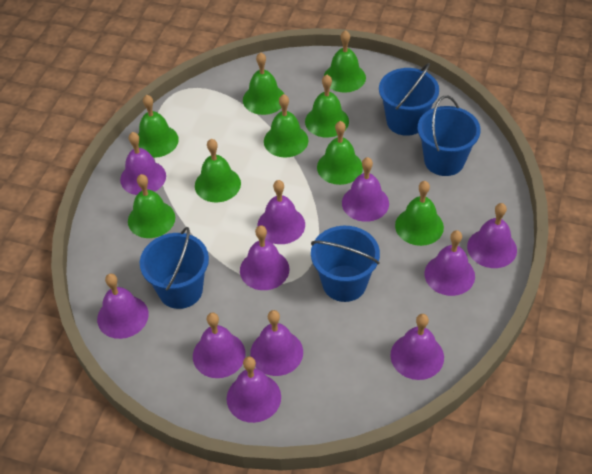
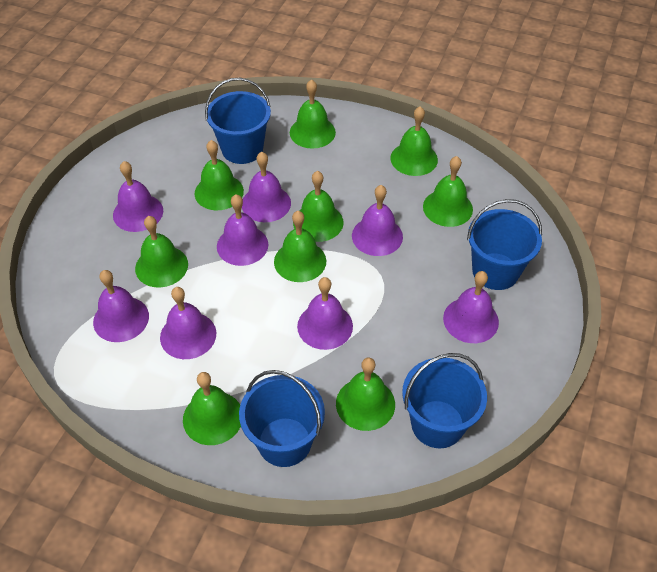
purple bell: 11 -> 8

